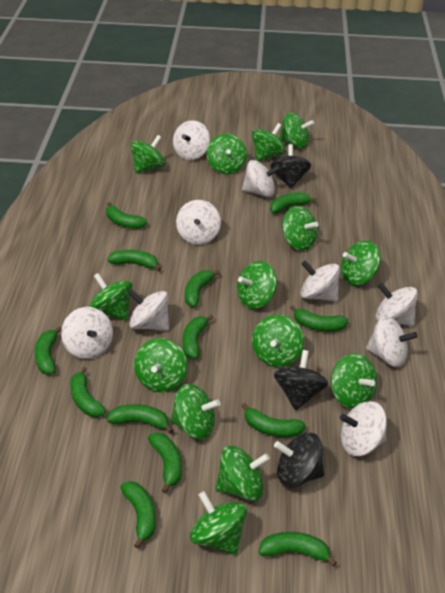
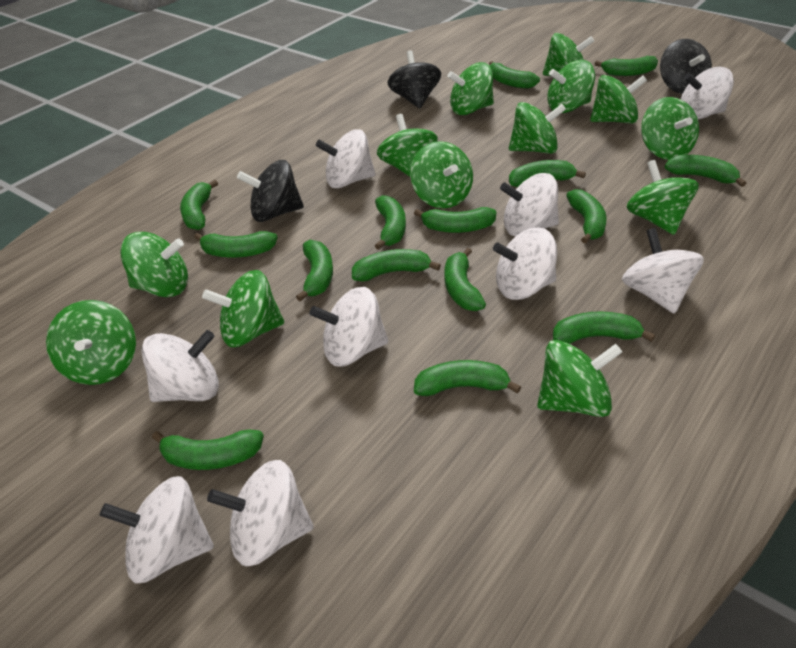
green banana: 13 -> 15
green spinning top: 14 -> 13

